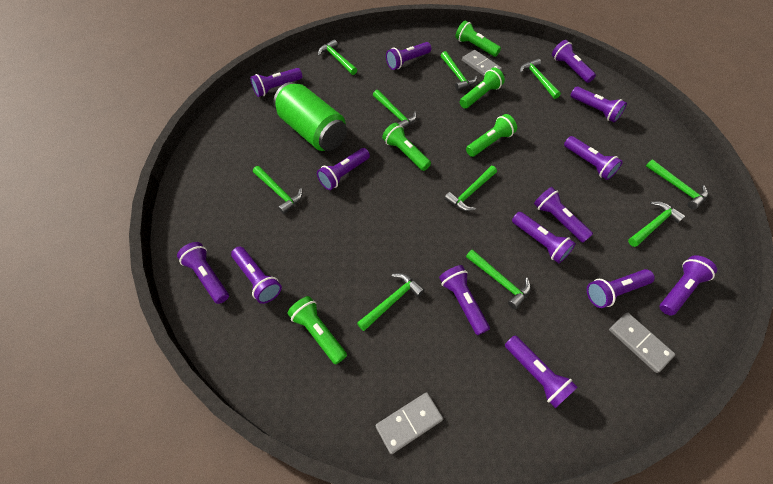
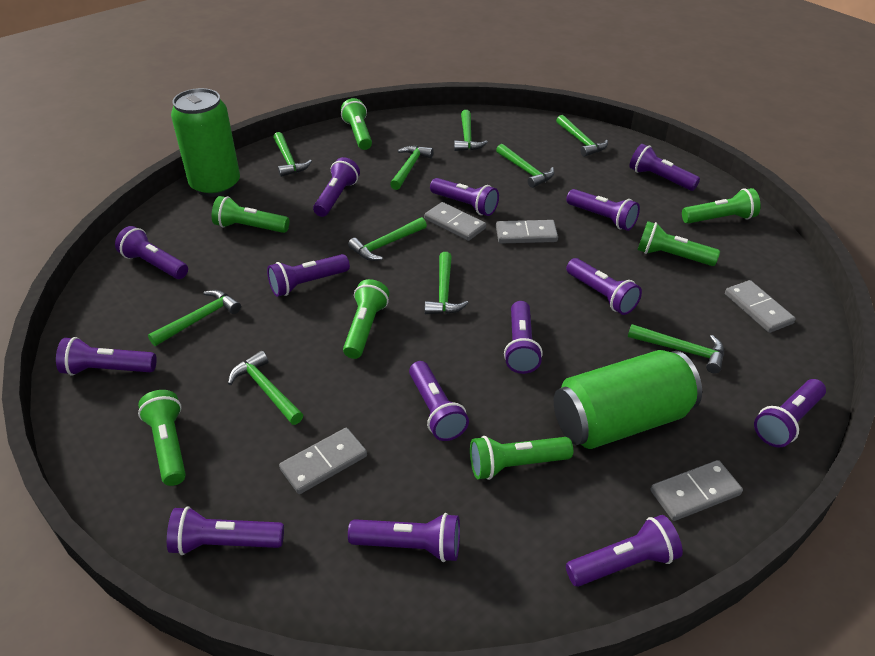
green can: 1 -> 2
green flashlight: 5 -> 7
grey domino: 3 -> 5

